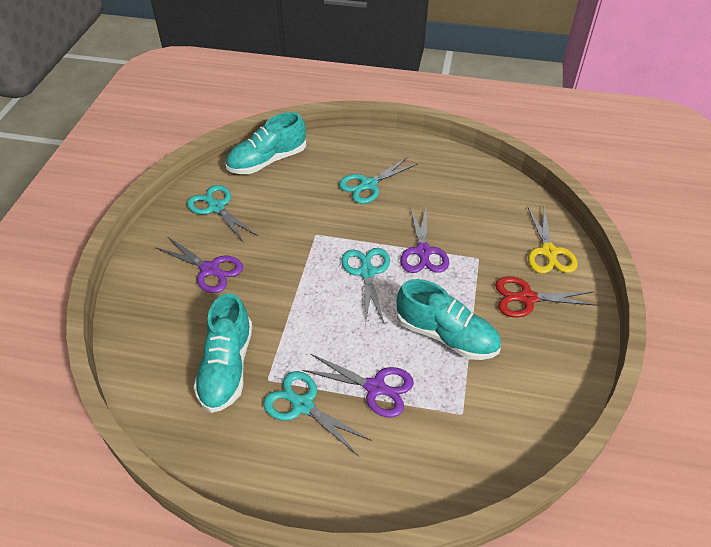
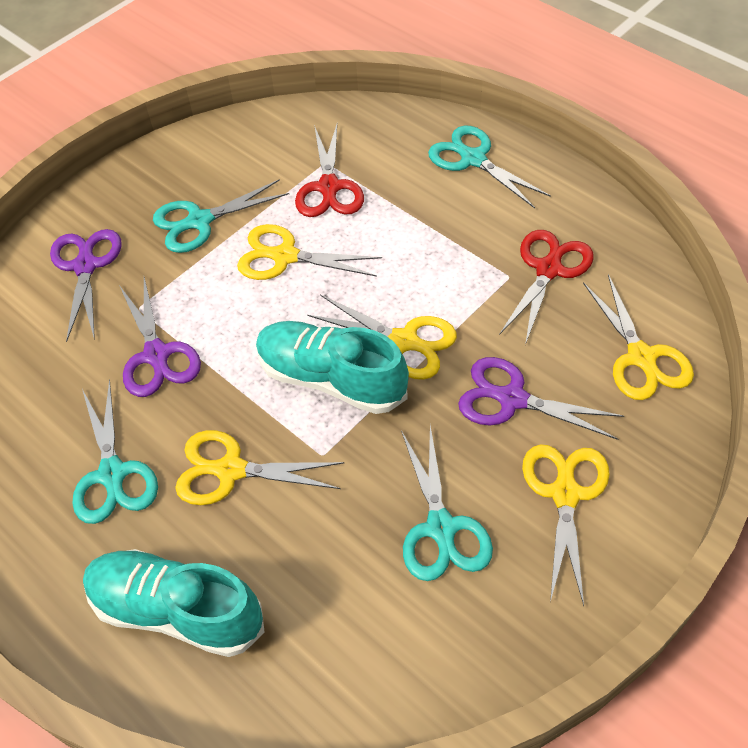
red scissors: 1 -> 2
turquoise shoe: 3 -> 2
yellow scissors: 1 -> 5

